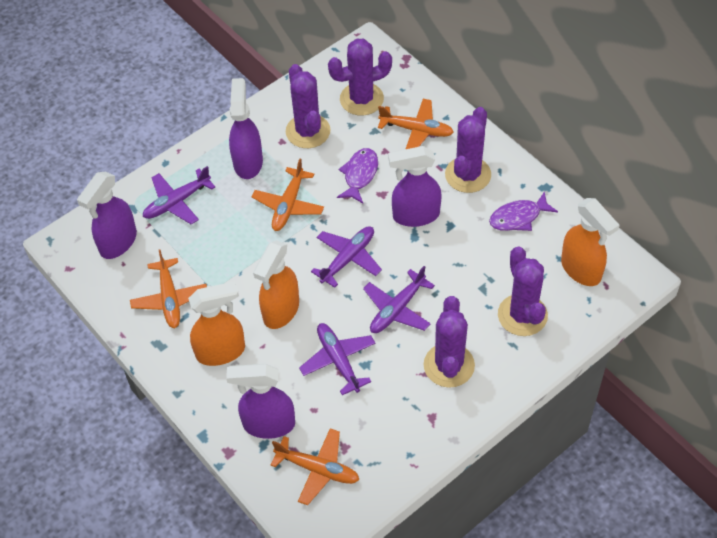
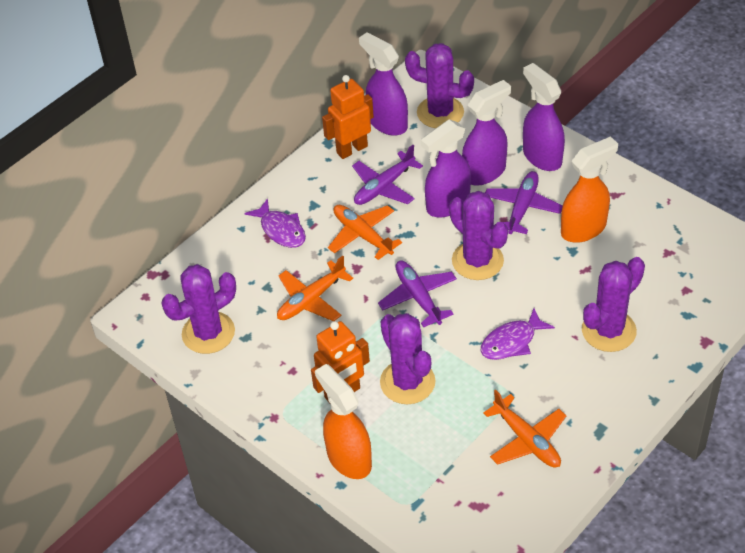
orange plane: 4 -> 3
orange robot: 0 -> 2
orange spray bottle: 3 -> 2
purple plane: 4 -> 3

